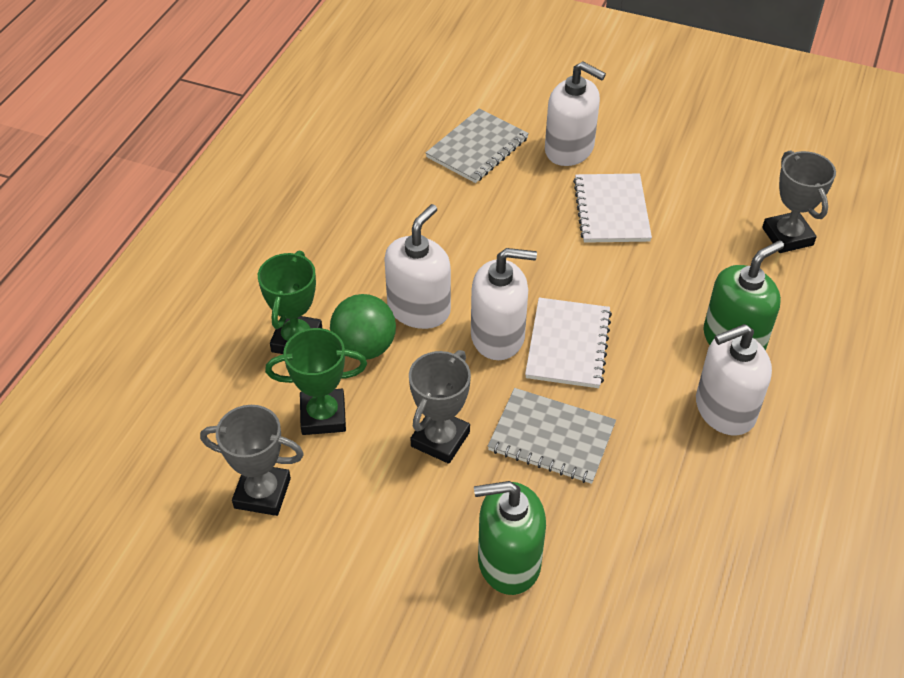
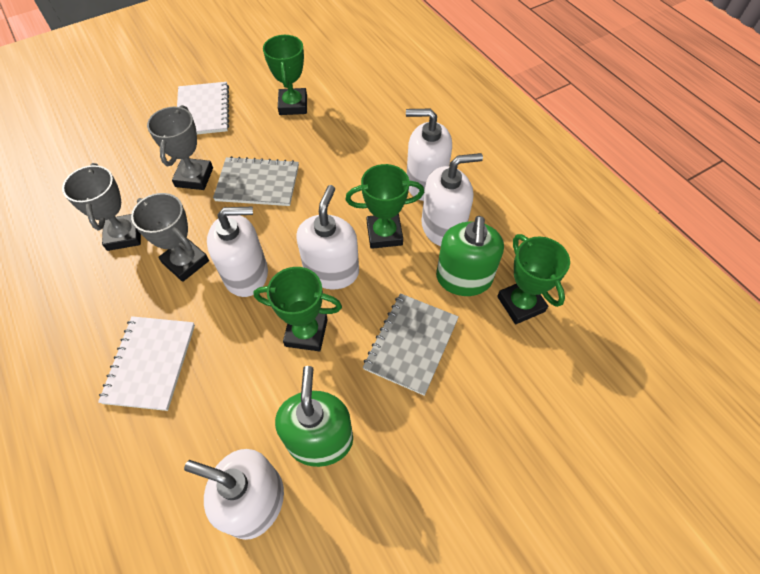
green ball: 1 -> 0
green trophy: 2 -> 4
white soap dispenser: 4 -> 5

